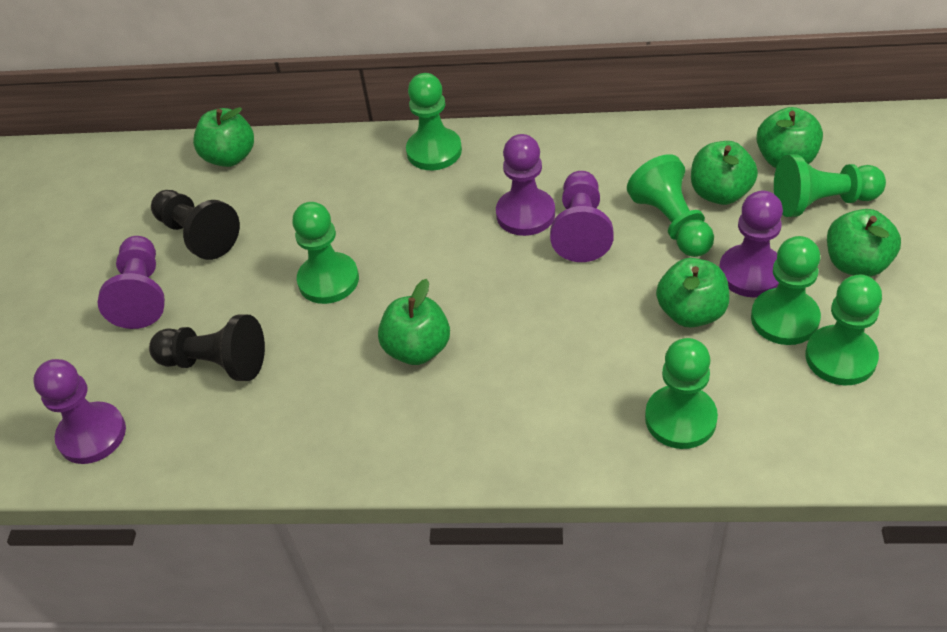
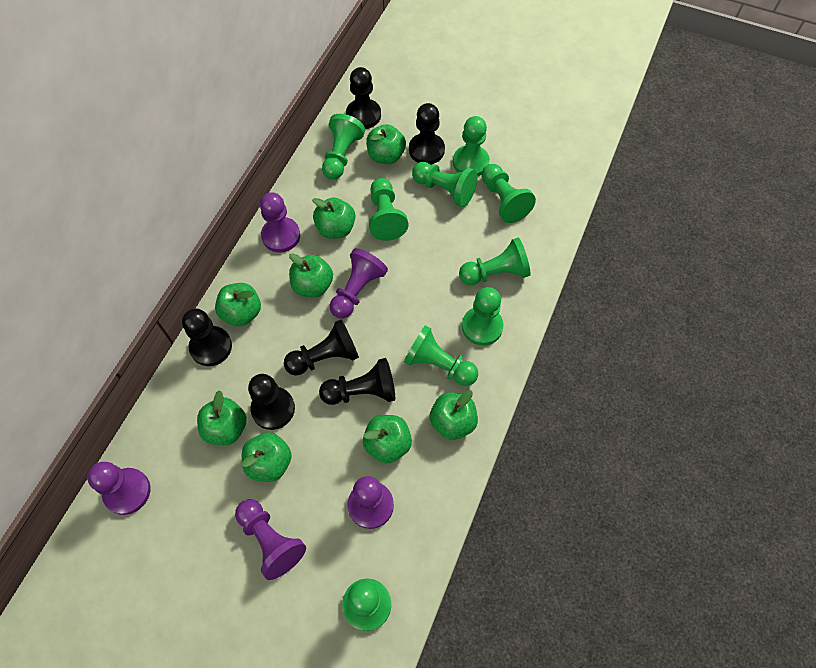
black pawn: 2 -> 6
green apple: 6 -> 8
green pawn: 7 -> 9

